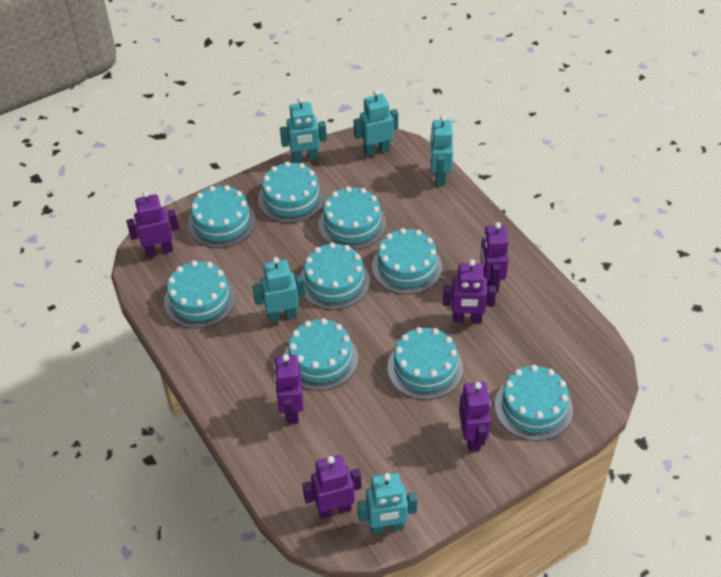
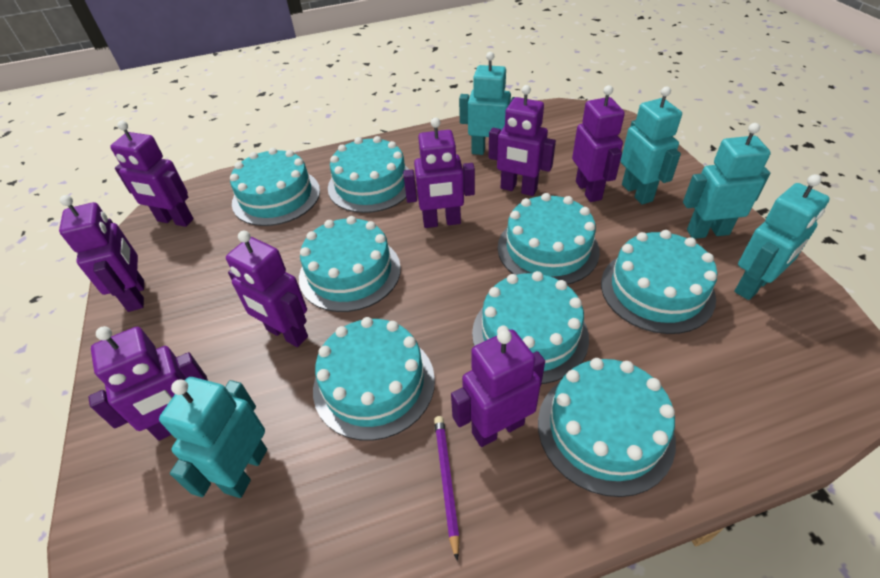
purple pencil: 0 -> 1
purple robot: 6 -> 8
turquoise cake: 9 -> 8

